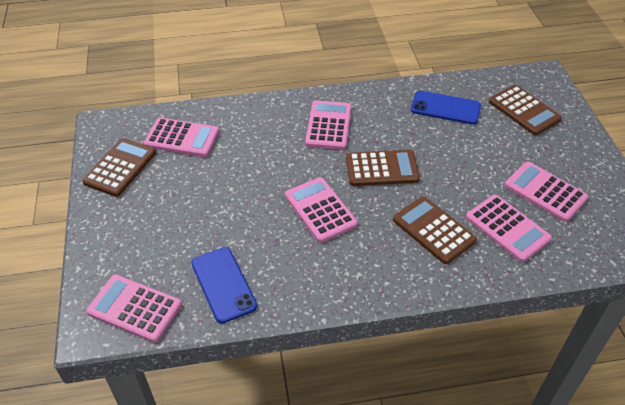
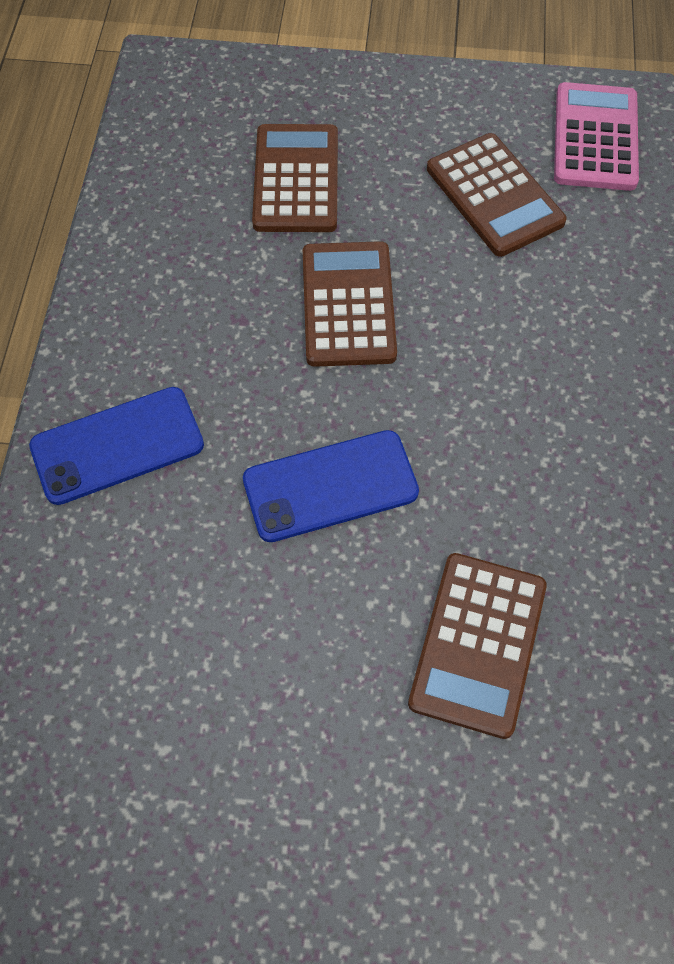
pink calculator: 6 -> 1

